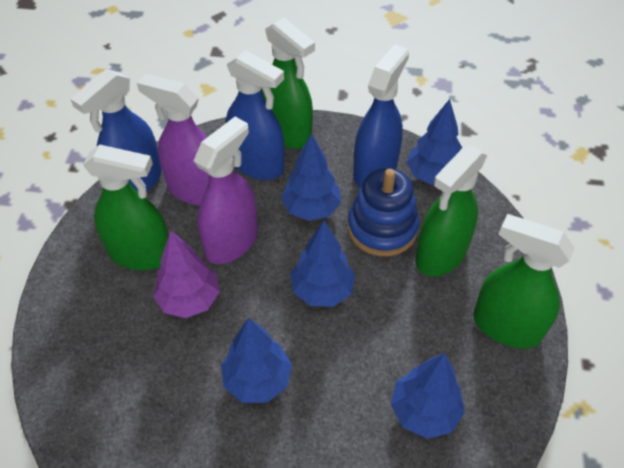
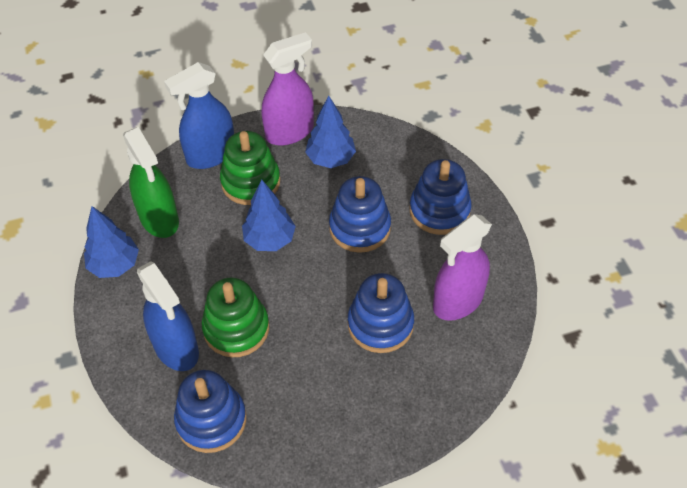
blue spray bottle: 3 -> 2
blue stacking toy: 1 -> 4
blue tree: 5 -> 3
green spray bottle: 4 -> 1
green stacking toy: 0 -> 2
purple tree: 1 -> 0

